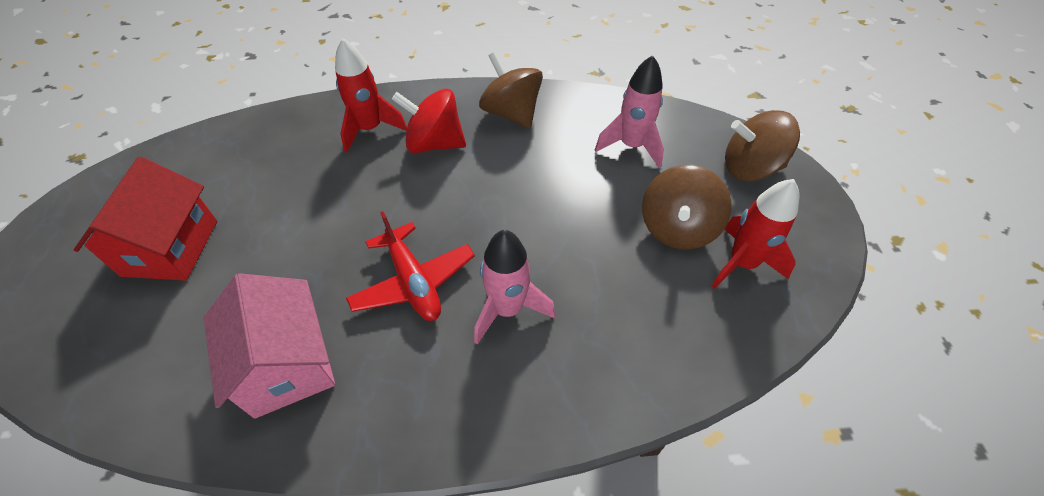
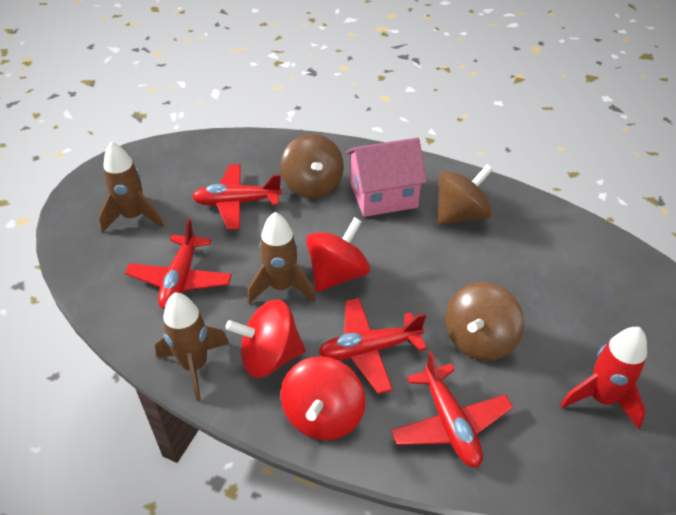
brown rocket: 0 -> 3
pink rocket: 2 -> 0
red house: 1 -> 0
red plane: 1 -> 4
red rocket: 2 -> 1
red spinning top: 1 -> 3

